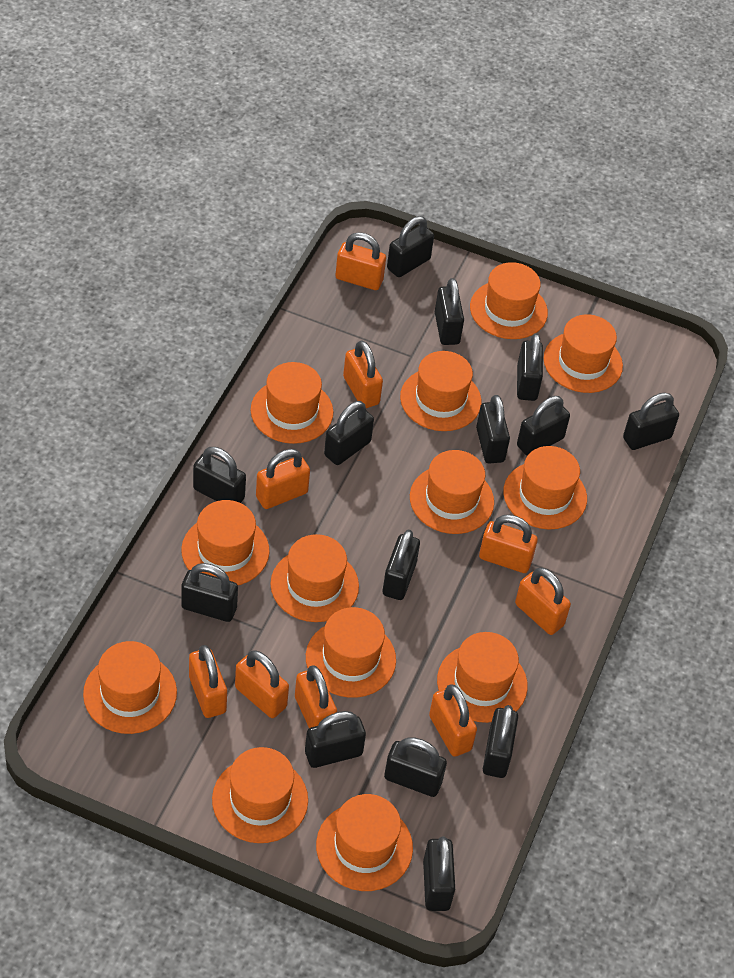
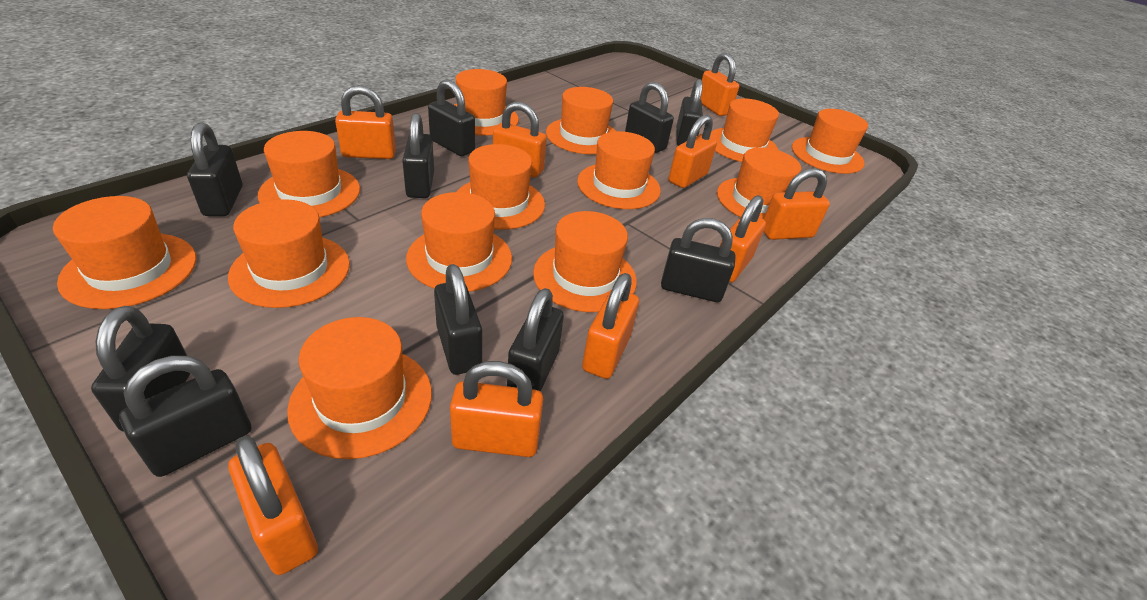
black padlock: 14 -> 10

